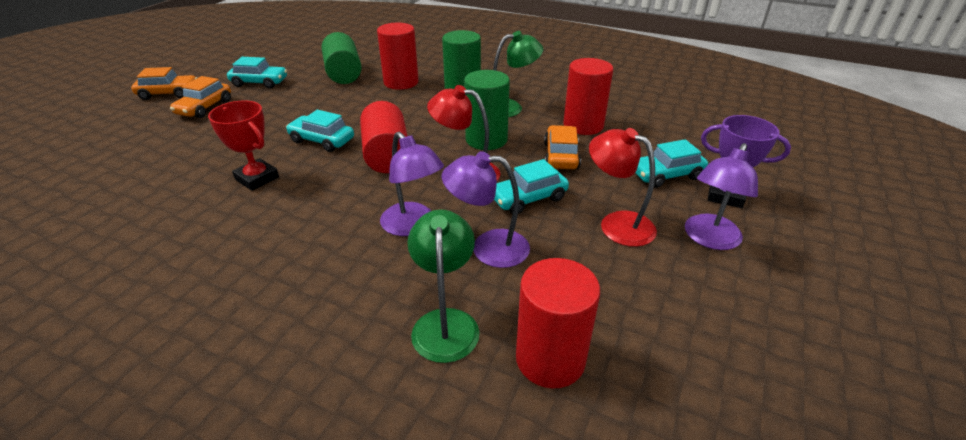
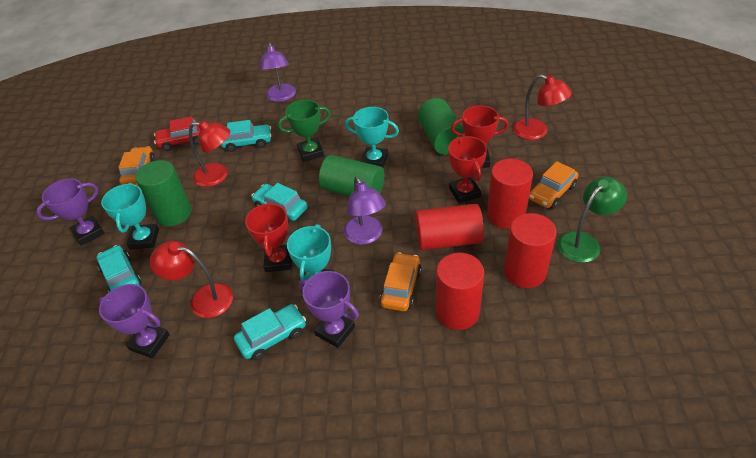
green lamp: 2 -> 1
green trophy: 0 -> 1
purple lamp: 3 -> 2
purple trophy: 1 -> 3
red car: 0 -> 1
red lamp: 2 -> 3
red trophy: 1 -> 3
turquoise trophy: 0 -> 3

